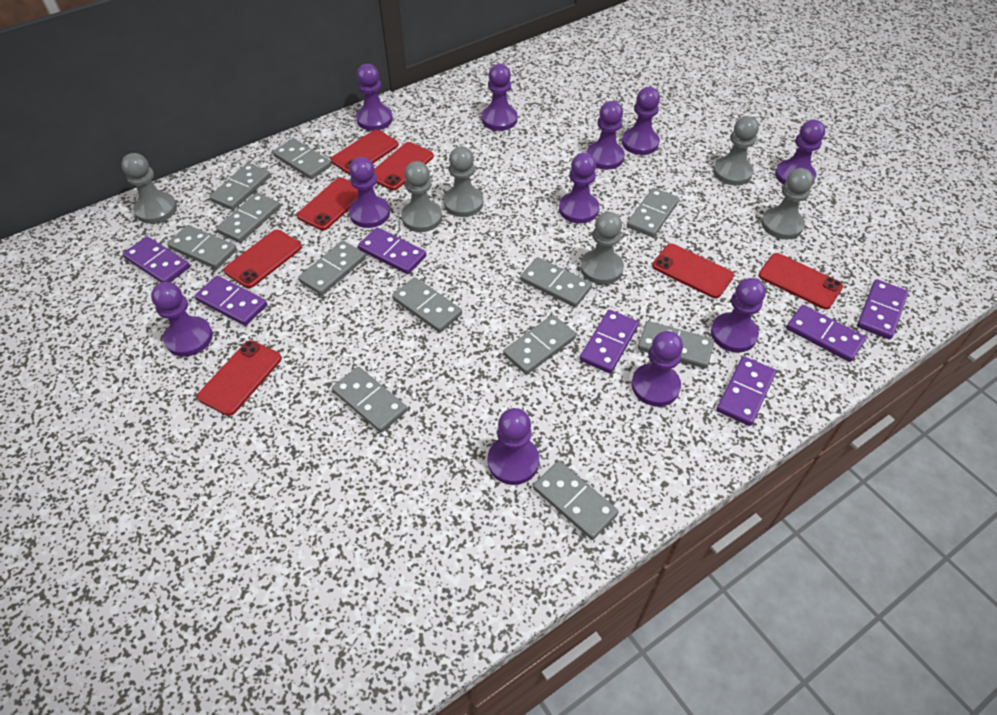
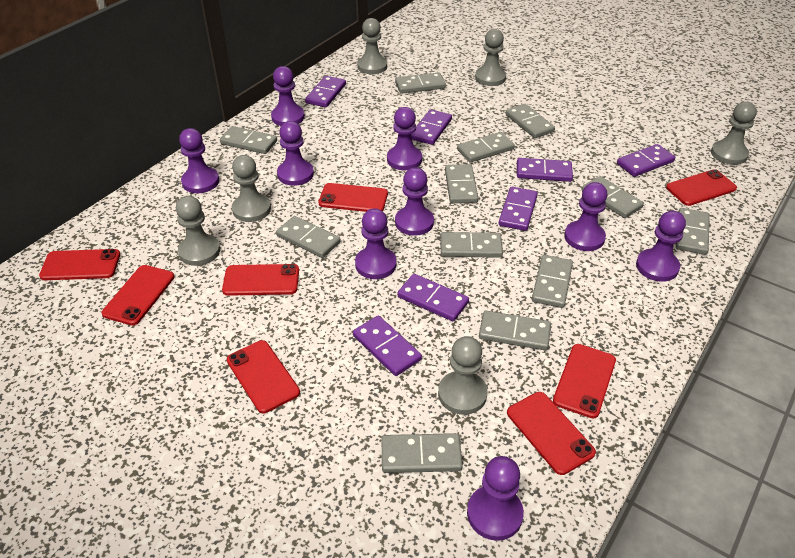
purple pawn: 11 -> 9
red phone: 7 -> 8

